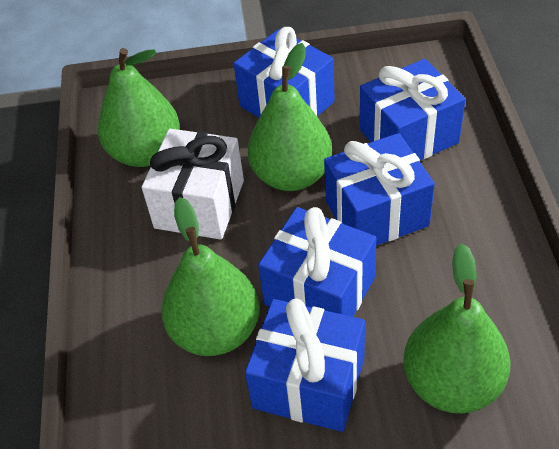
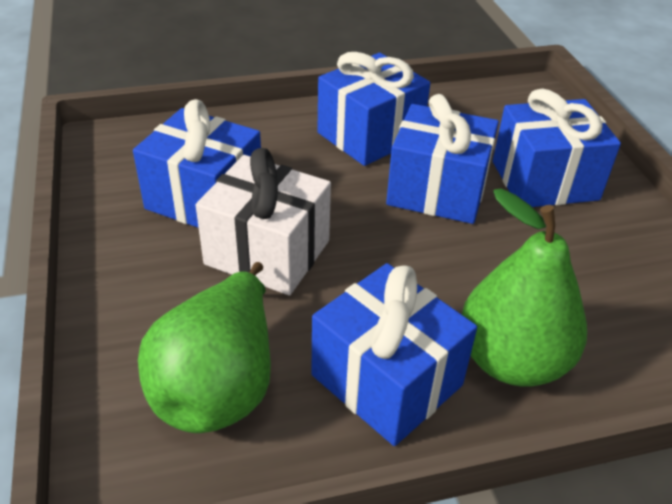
green pear: 4 -> 2

